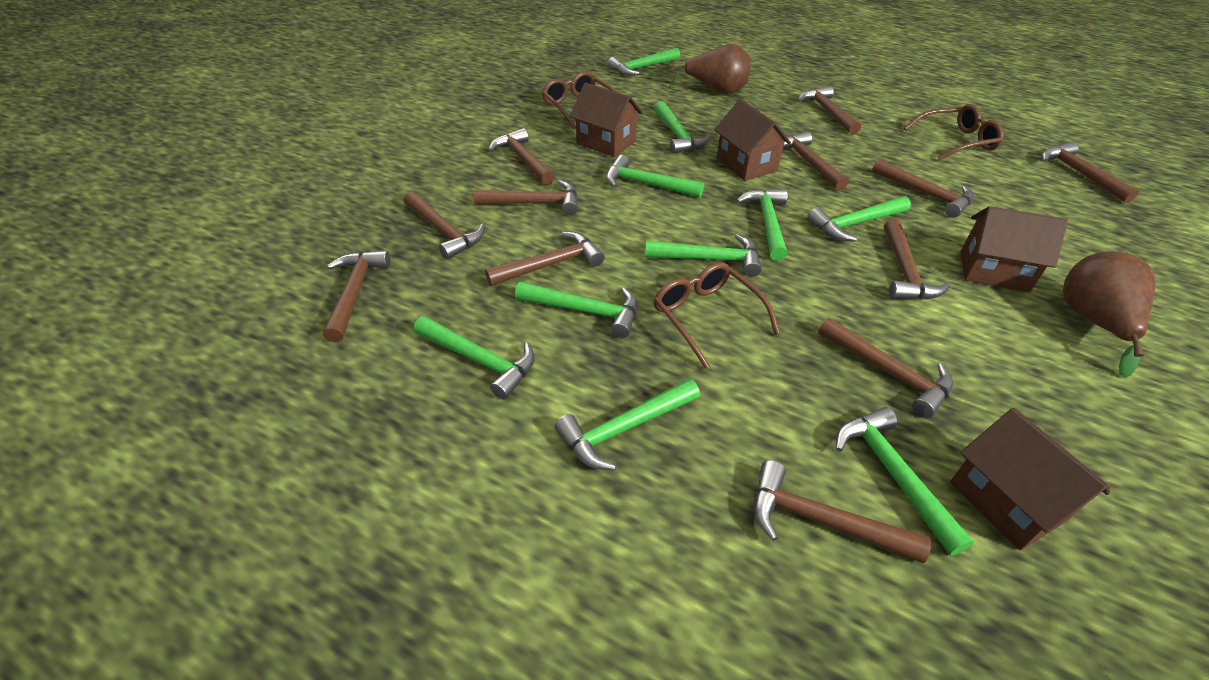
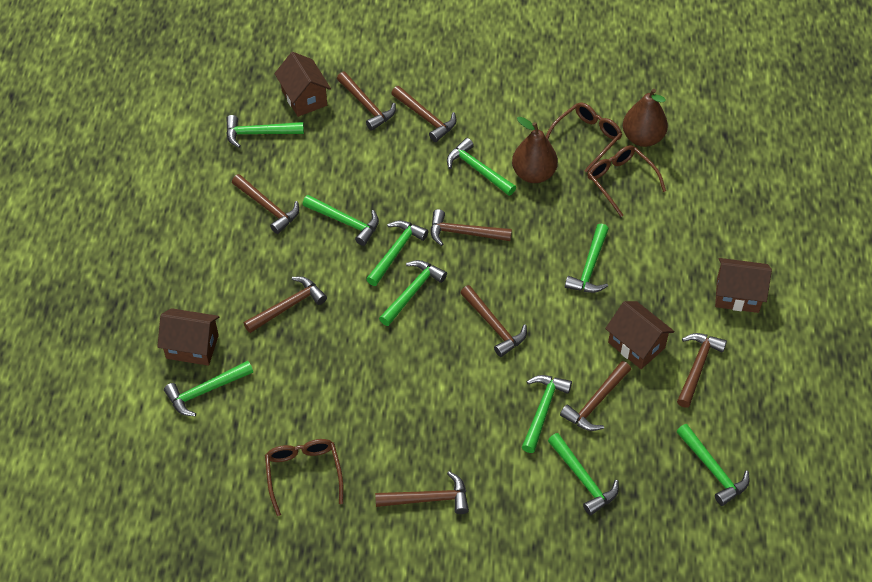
brown hammer: 12 -> 9

